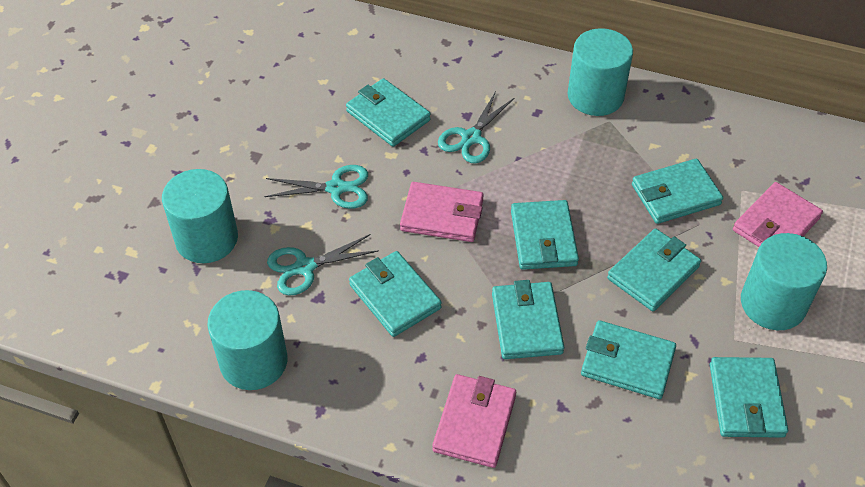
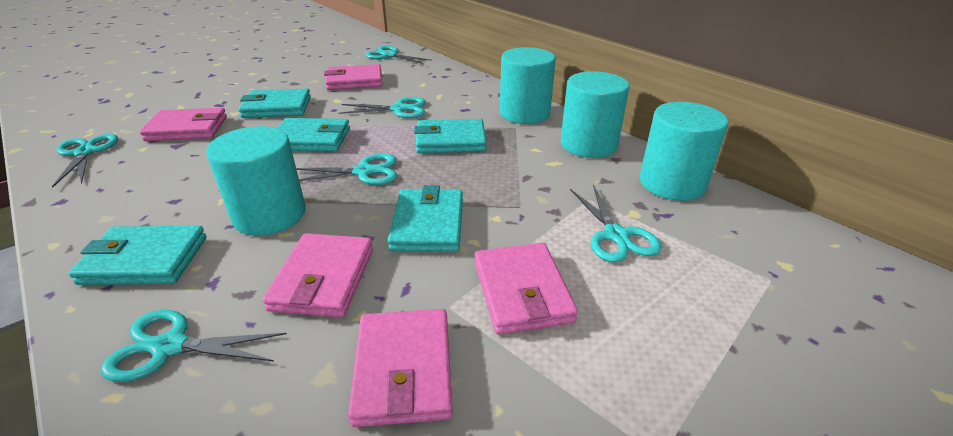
pink wallet: 3 -> 5
turquoise scissors: 3 -> 6
turquoise wallet: 8 -> 5

